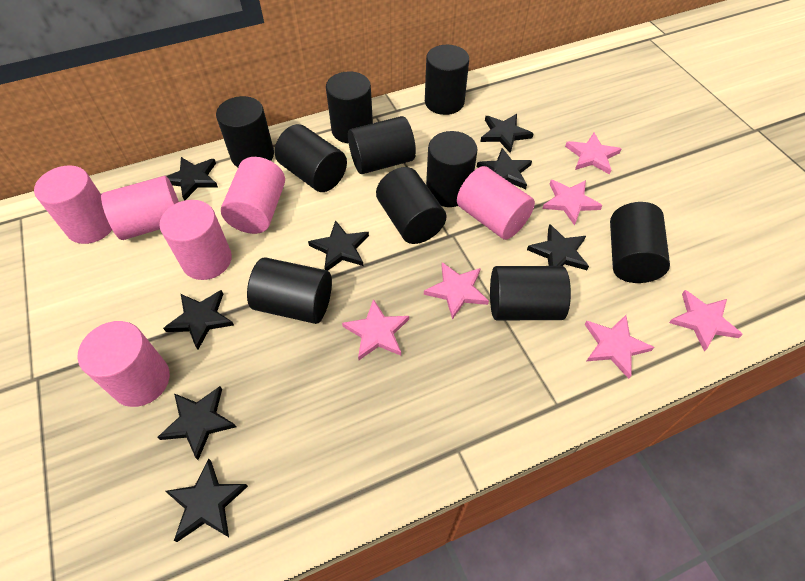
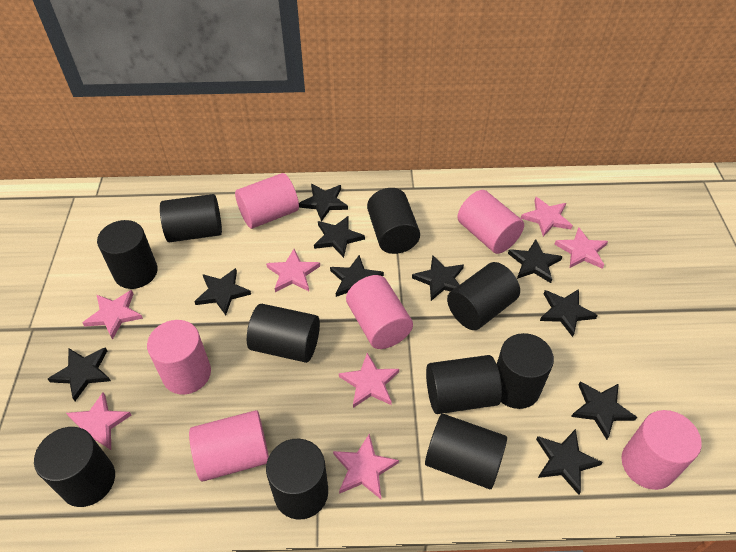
black star: 8 -> 10
pink star: 6 -> 7

